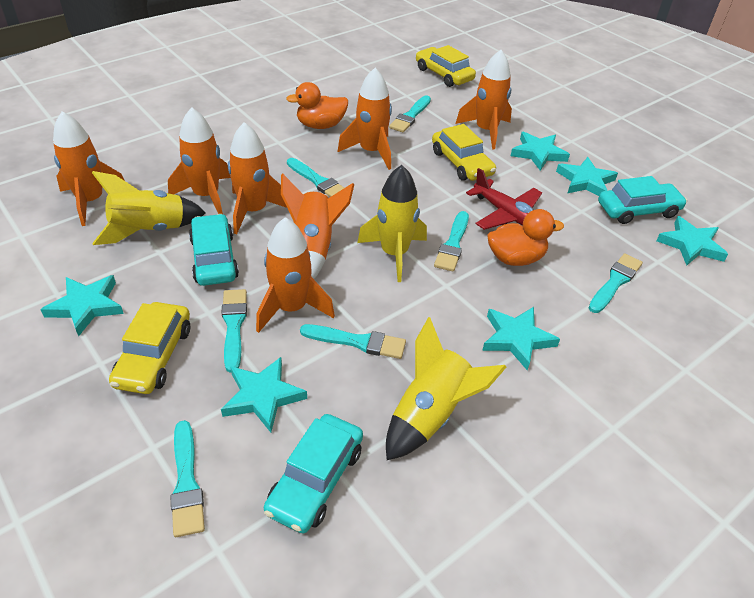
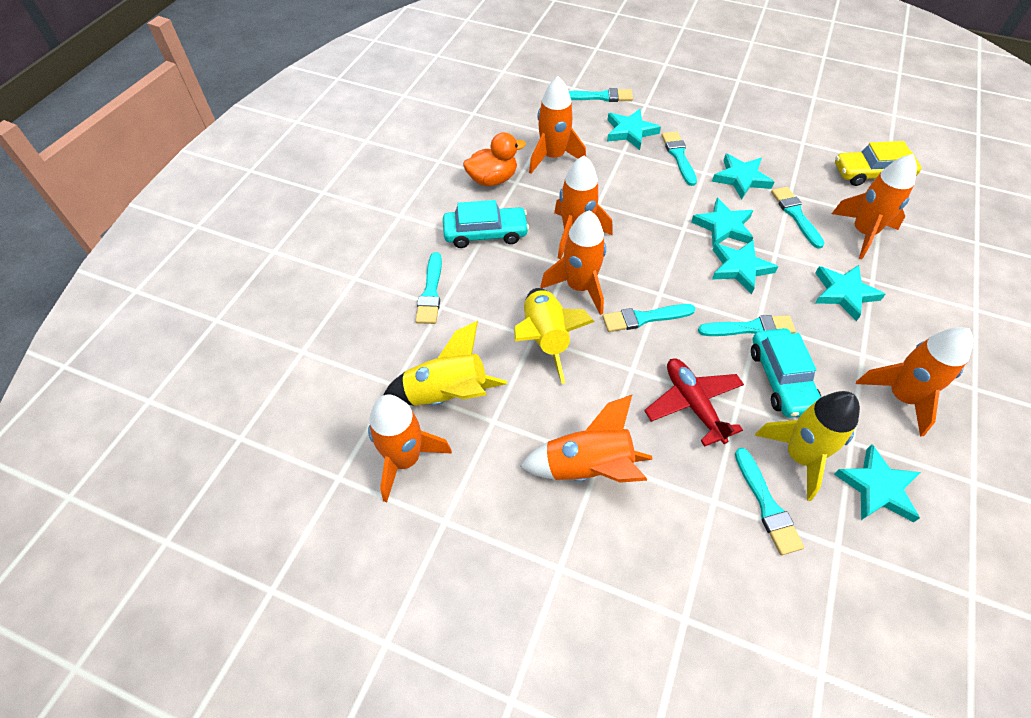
orange duck: 2 -> 1
turquoise car: 3 -> 2
yellow car: 3 -> 1

